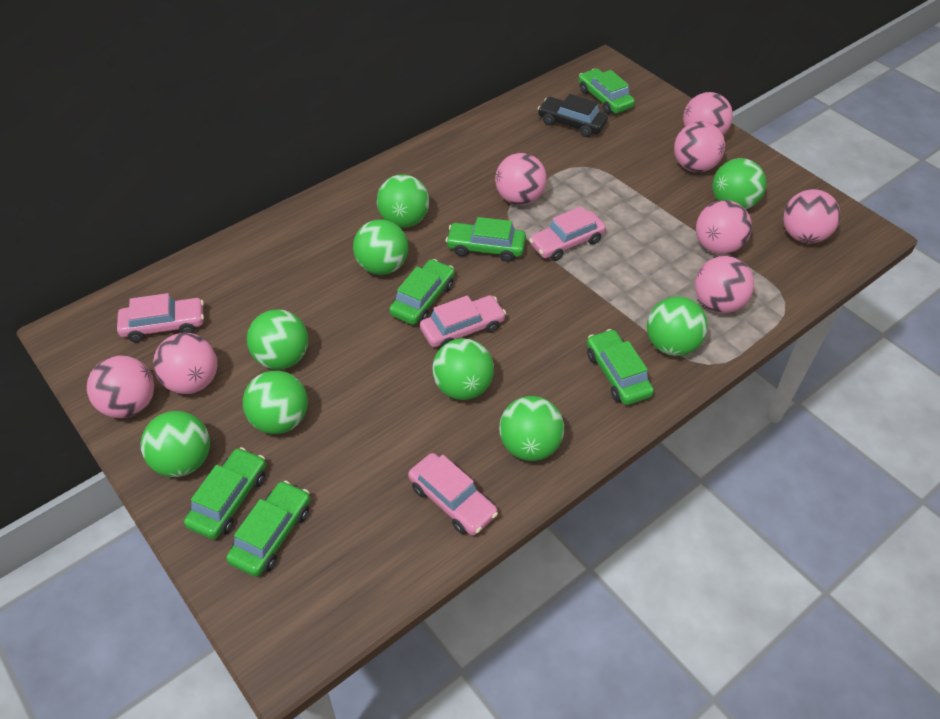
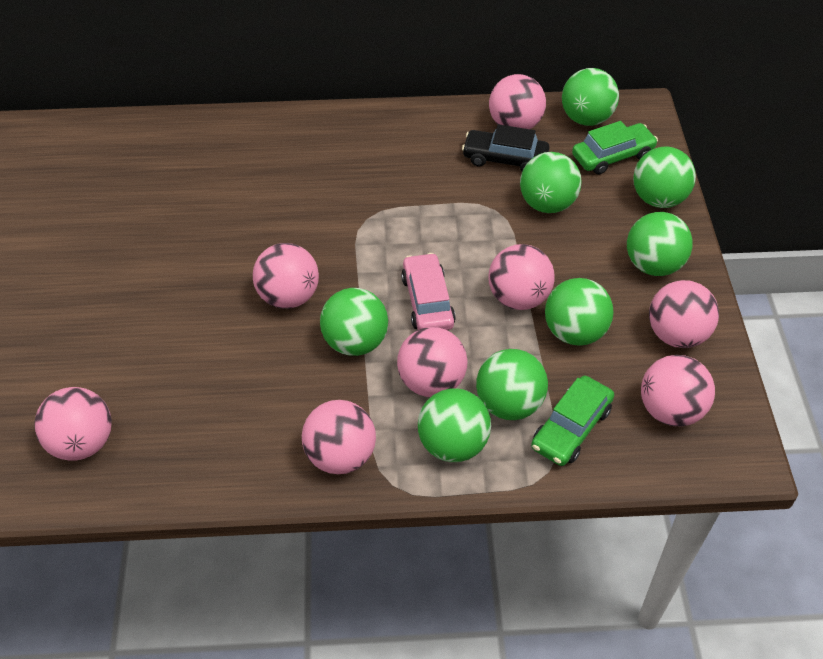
green ball: 9 -> 8
green car: 6 -> 2
pink car: 4 -> 1

